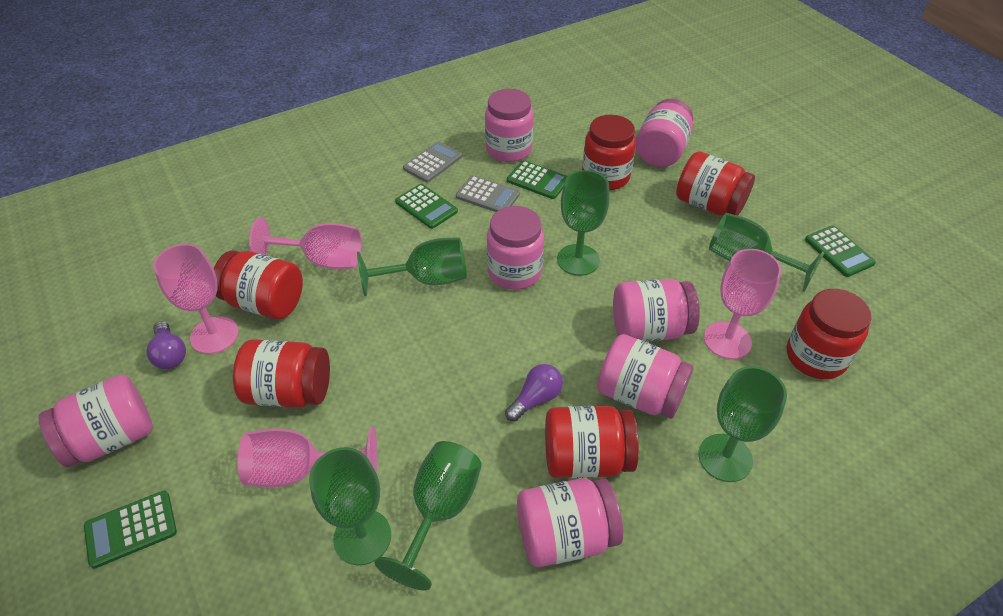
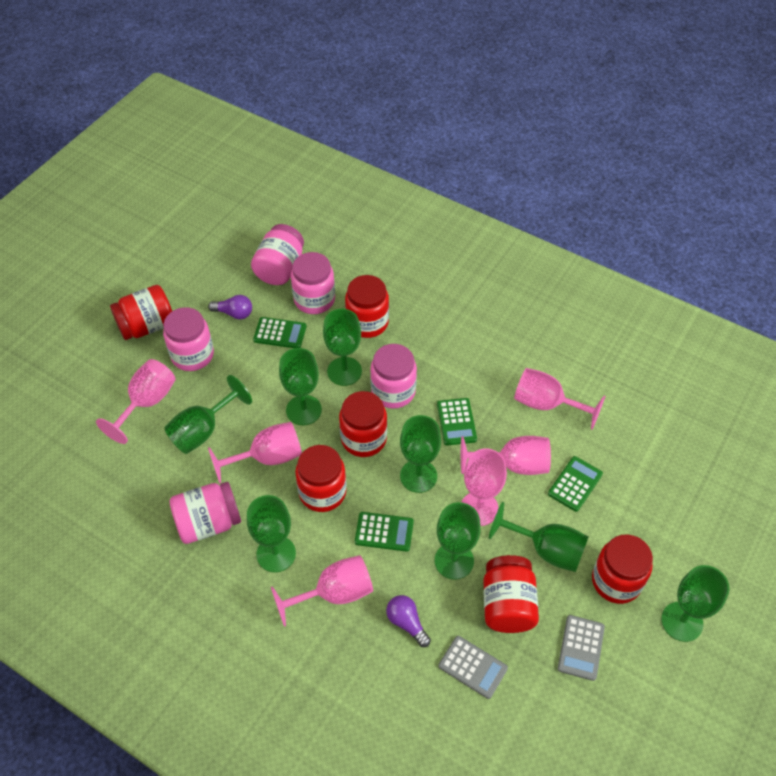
green goblet: 6 -> 8
pink goblet: 4 -> 6
pink jar: 7 -> 5

